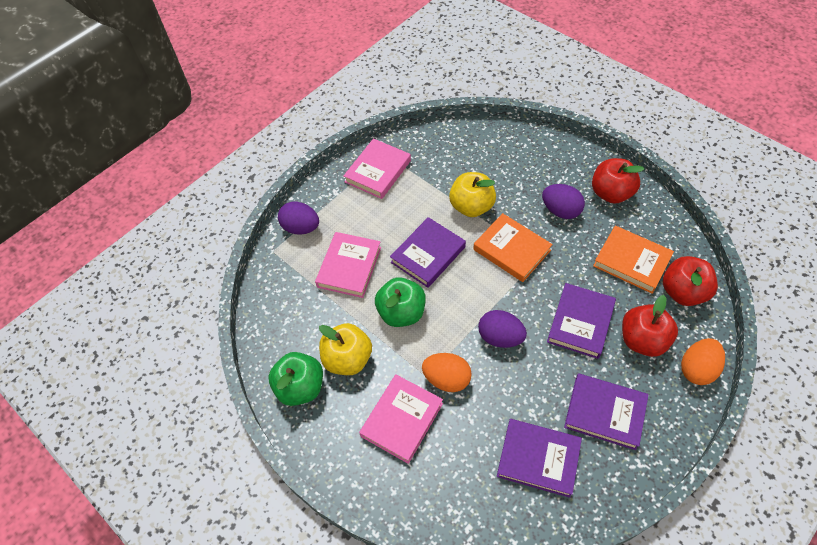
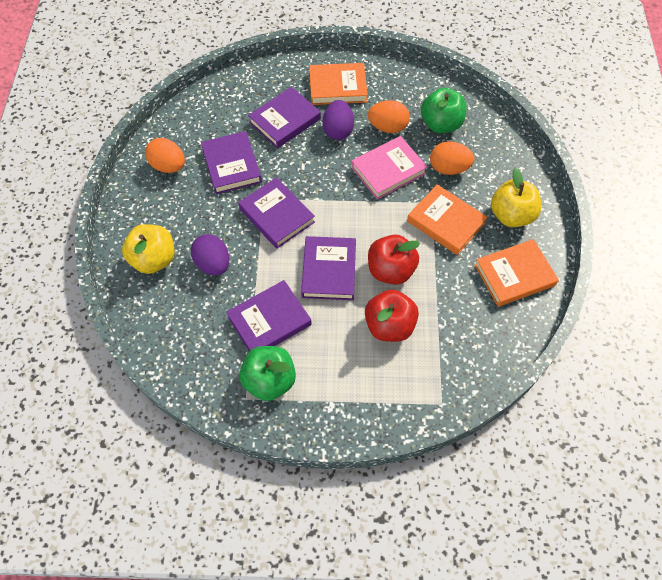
orange book: 2 -> 3
orange egg: 2 -> 3
pink book: 3 -> 1
purple book: 4 -> 5
purple egg: 3 -> 2
red apple: 3 -> 2

